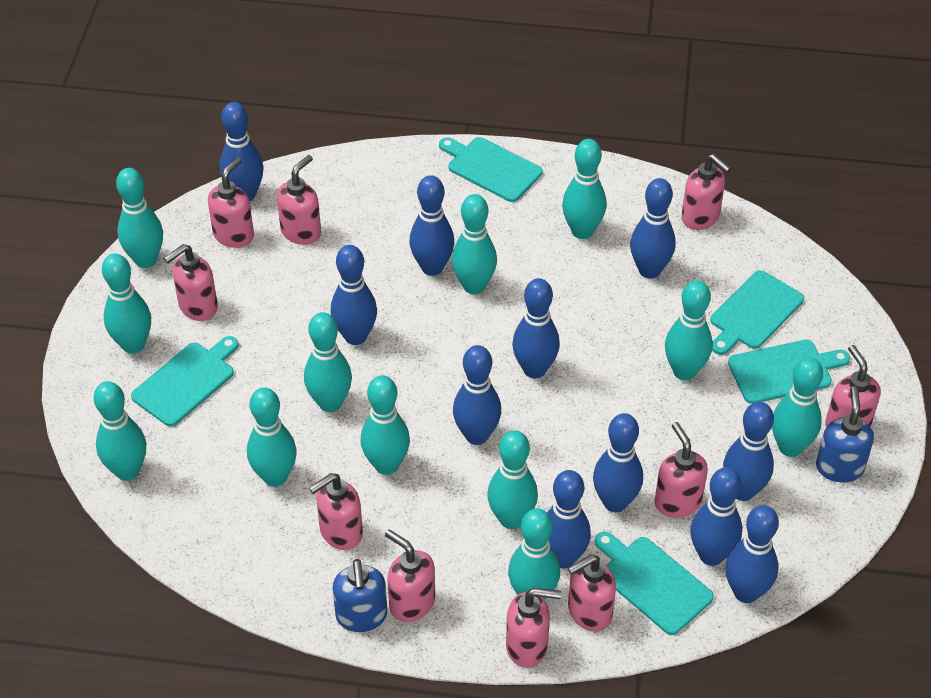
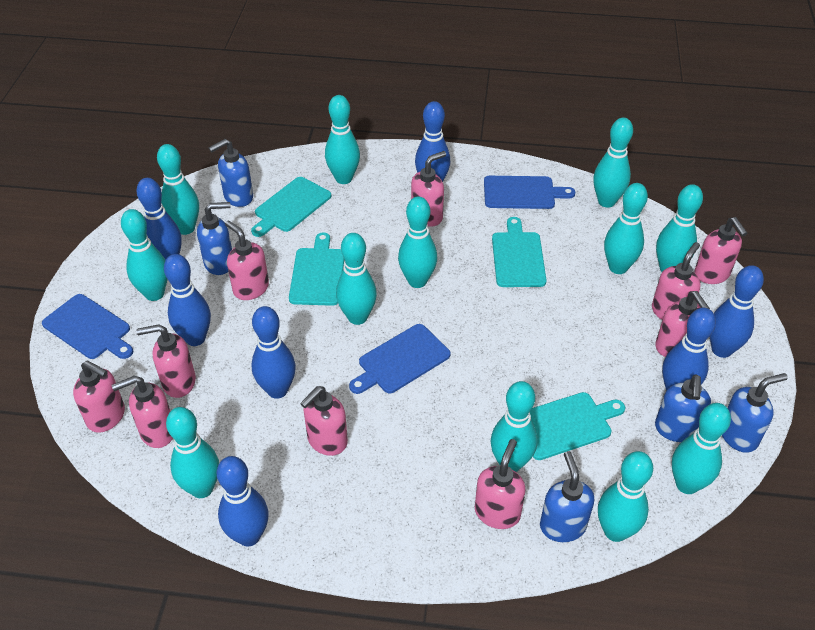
blue bowling pin: 11 -> 7
blue cutting board: 0 -> 3
blue soap dispenser: 2 -> 5
turquoise cutting board: 5 -> 4

